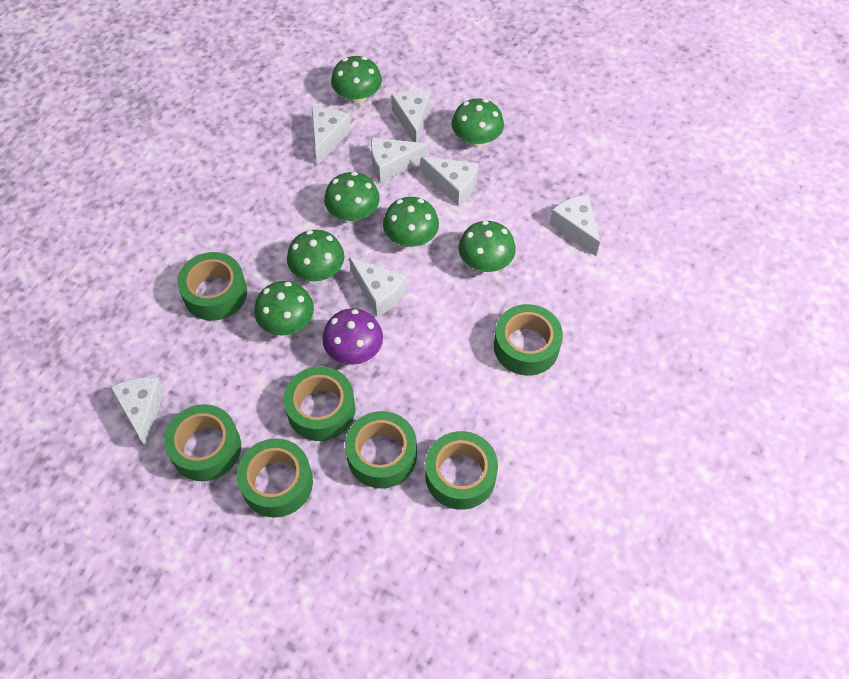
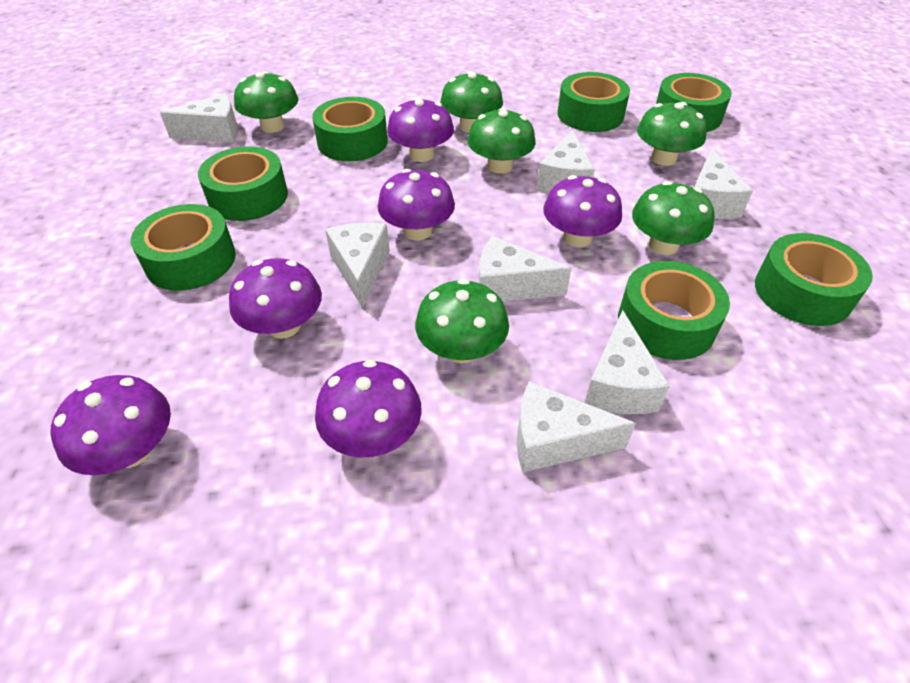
green mushroom: 7 -> 6
purple mushroom: 1 -> 6

